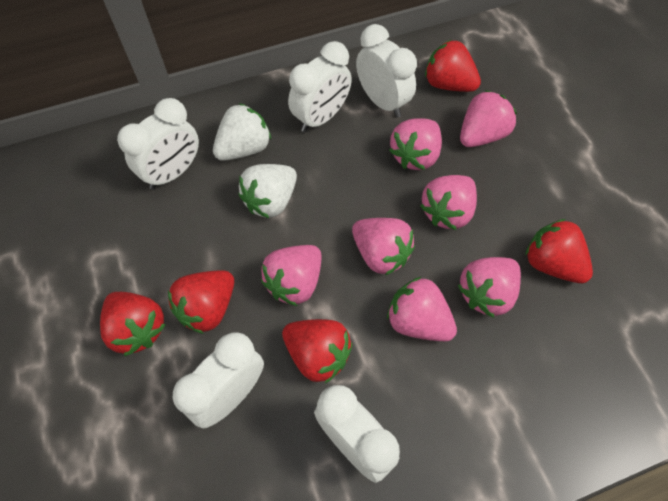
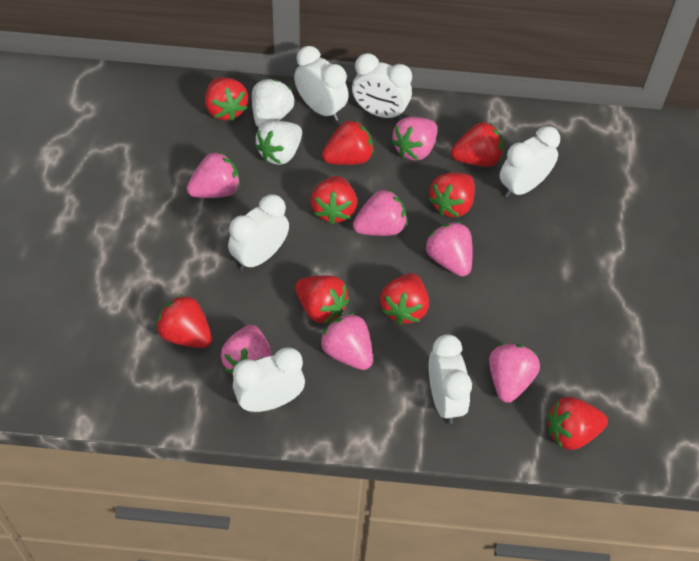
red strawberry: 5 -> 9
white clock: 5 -> 6

